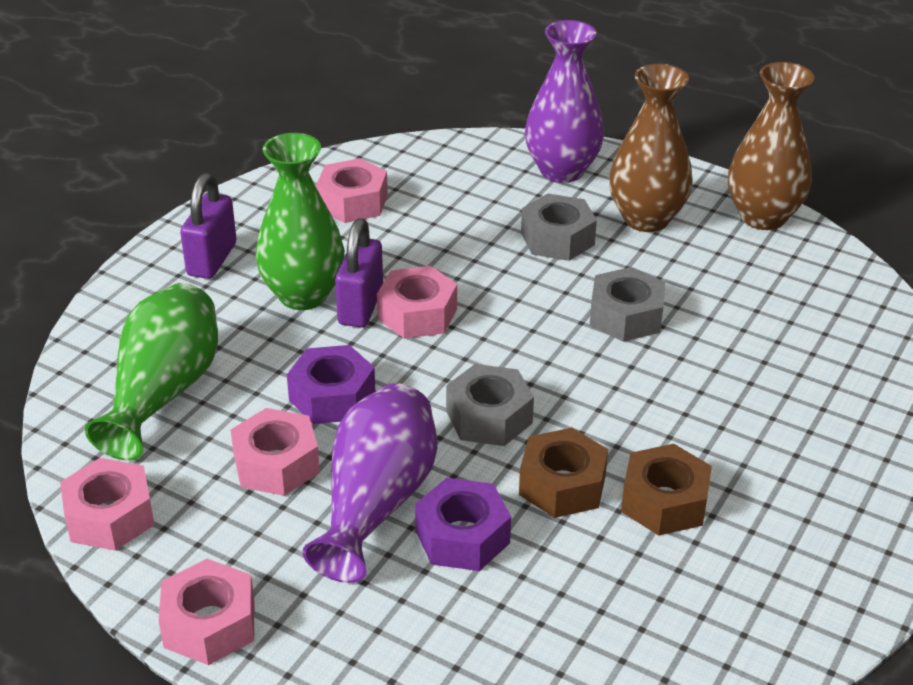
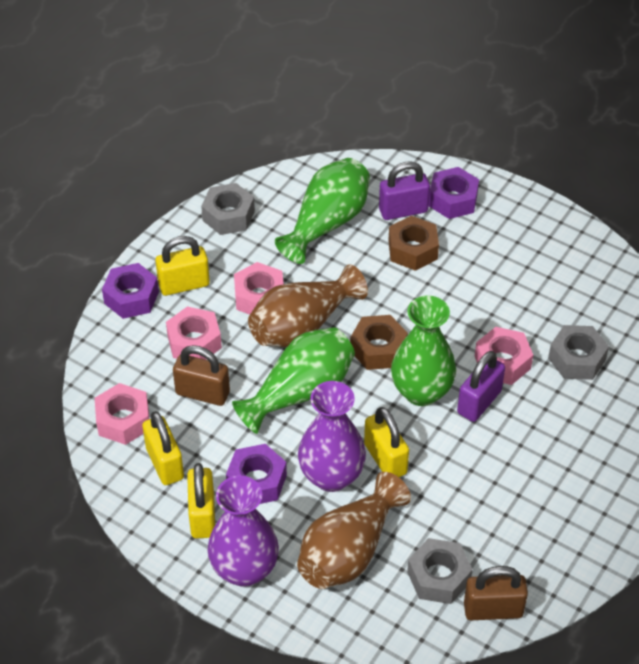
brown padlock: 0 -> 2
green vase: 2 -> 3
pink nut: 5 -> 4
purple nut: 2 -> 3
yellow padlock: 0 -> 4

